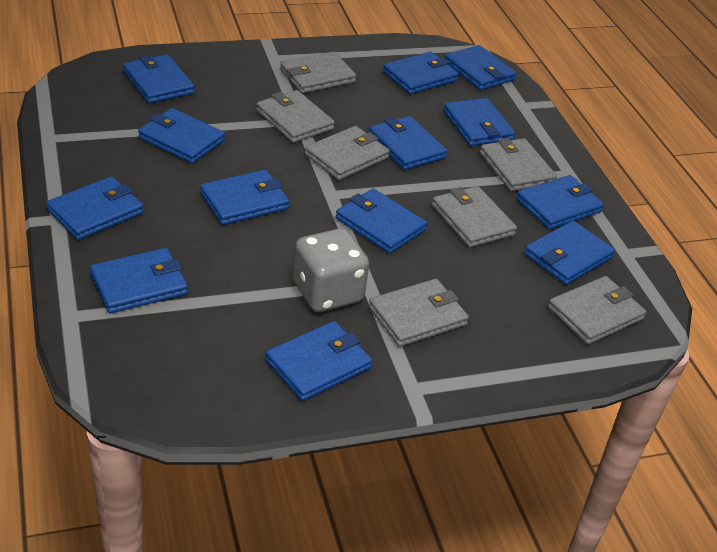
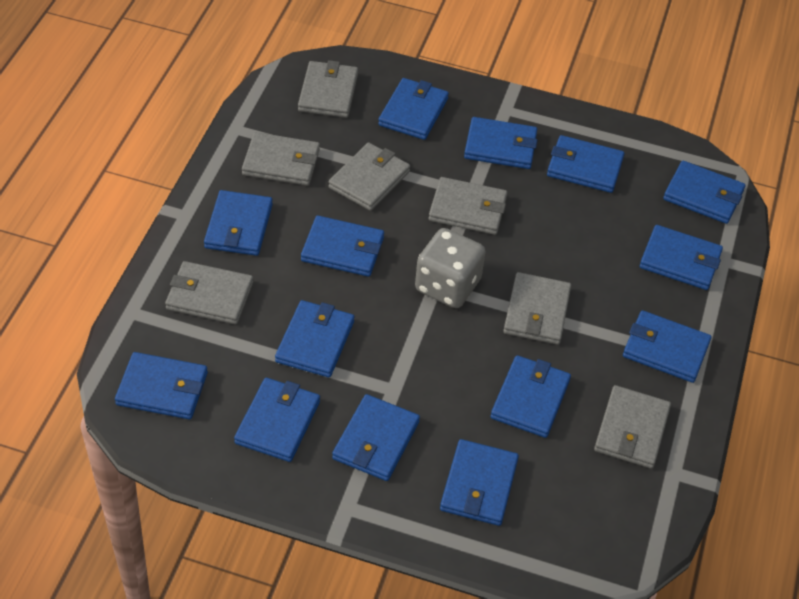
blue wallet: 13 -> 14

